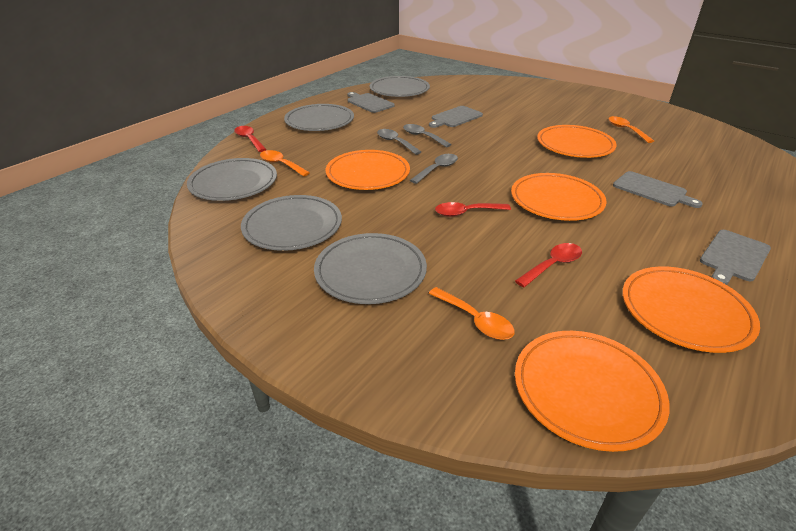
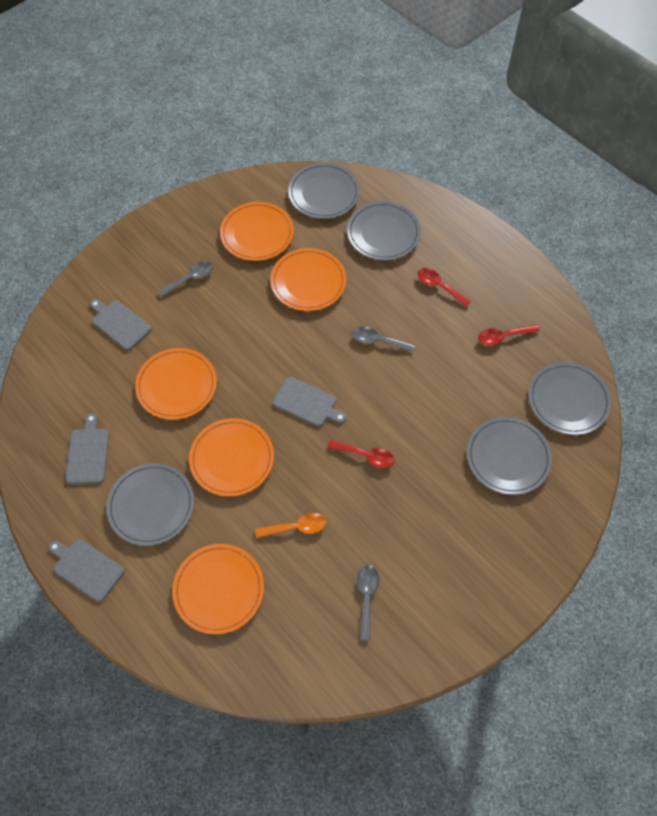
orange spoon: 3 -> 1

